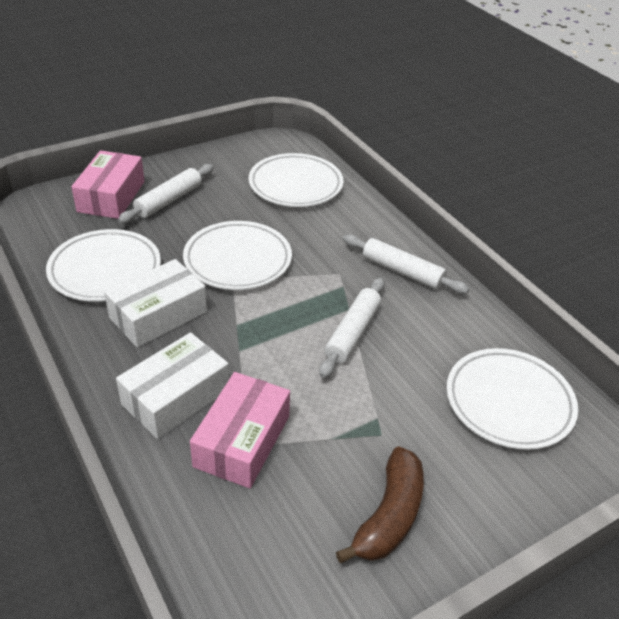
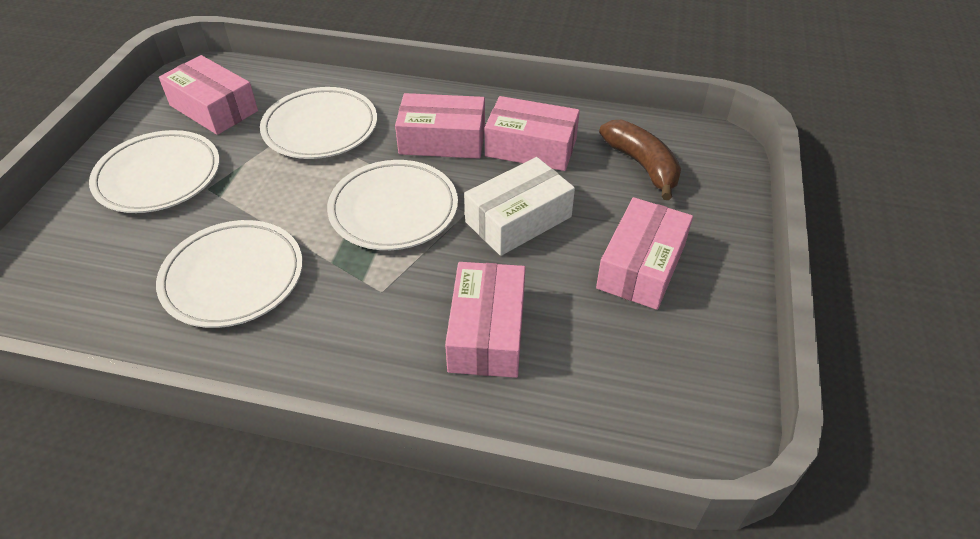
pink box: 2 -> 5
white box: 2 -> 1
white rolling pin: 3 -> 0

